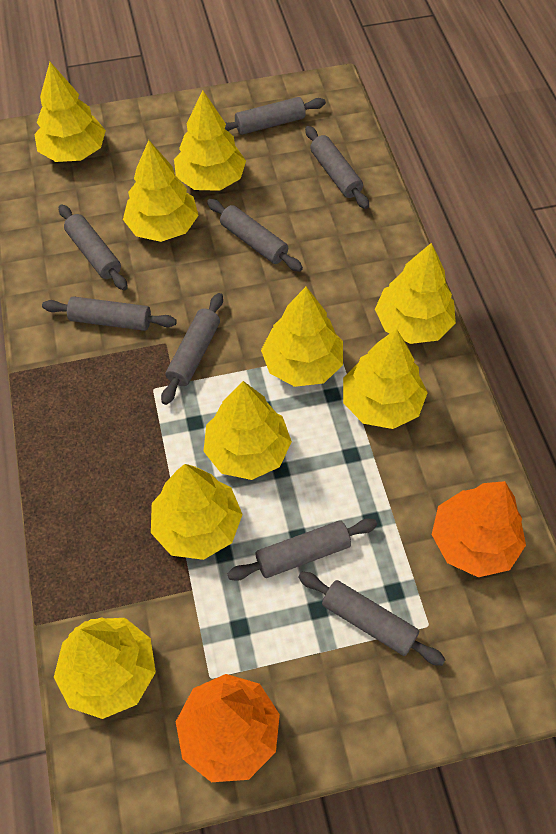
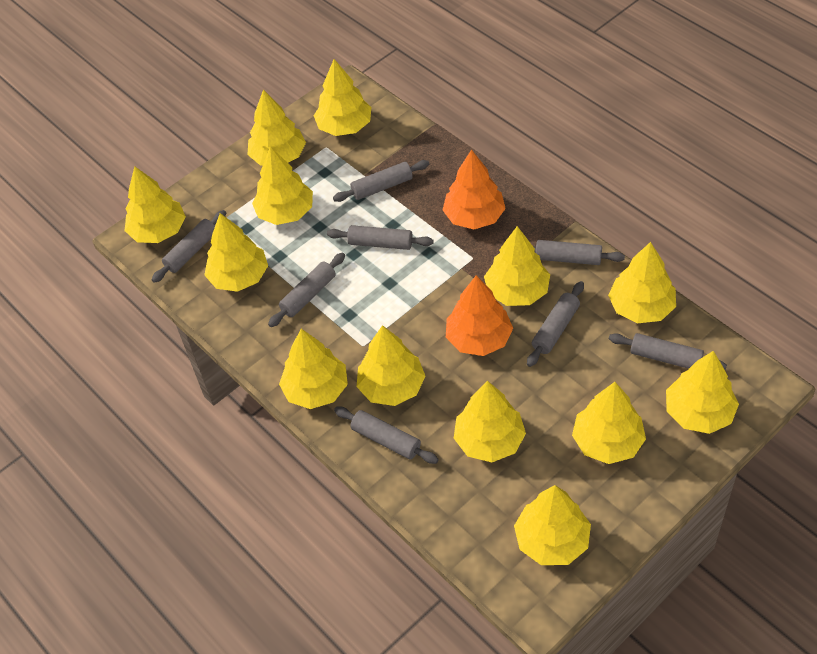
yellow tree: 9 -> 13

